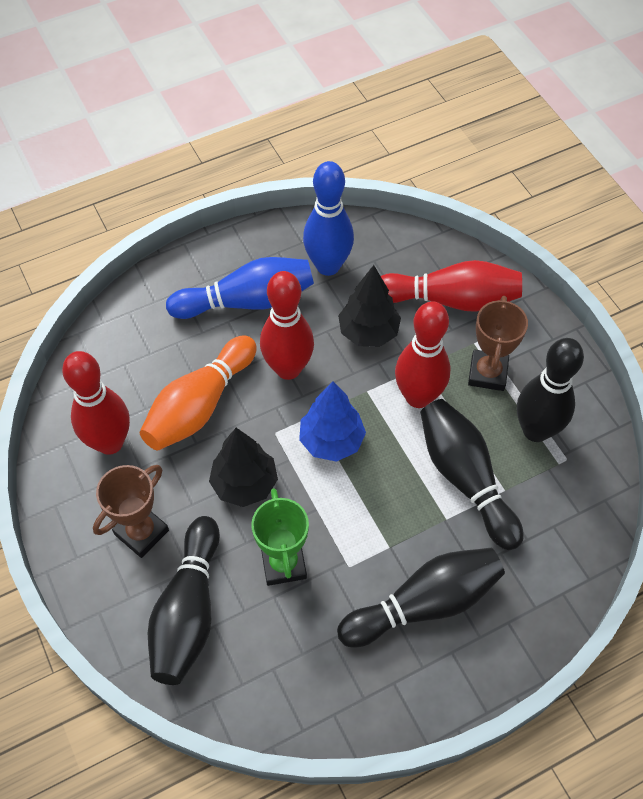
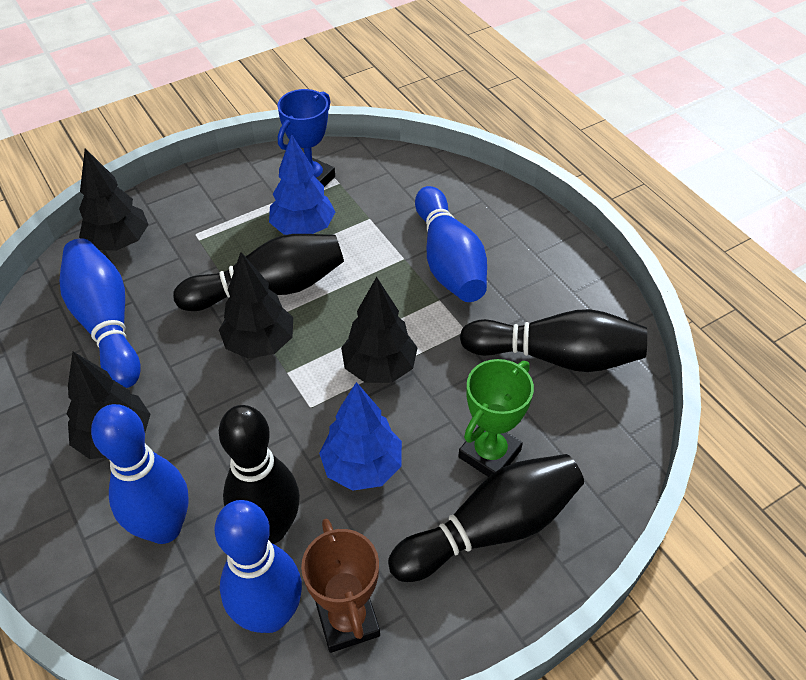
black tree: 2 -> 4
blue bowling pin: 2 -> 4
blue tree: 1 -> 2
blue trophy: 0 -> 1
brown trophy: 2 -> 1
orange bowling pin: 1 -> 0
red bowling pin: 4 -> 0

